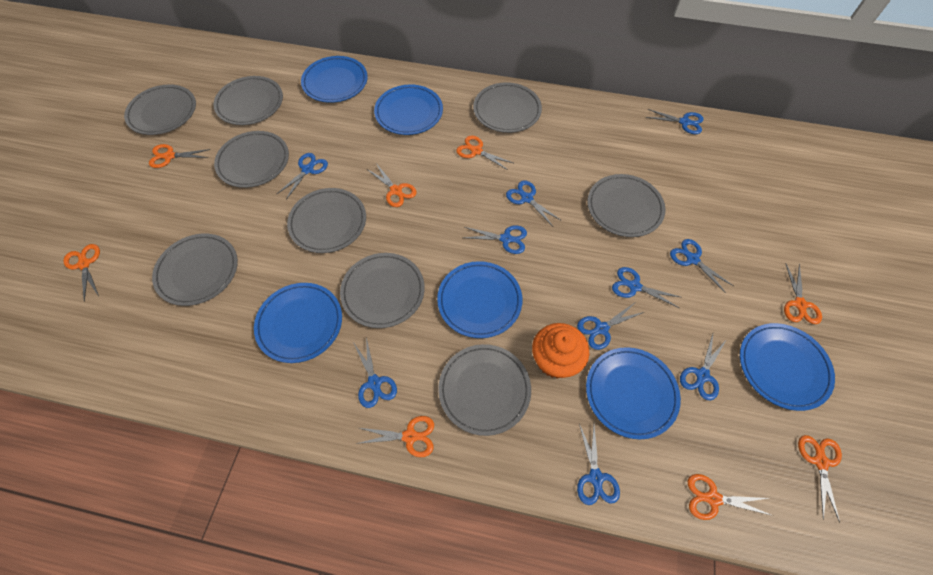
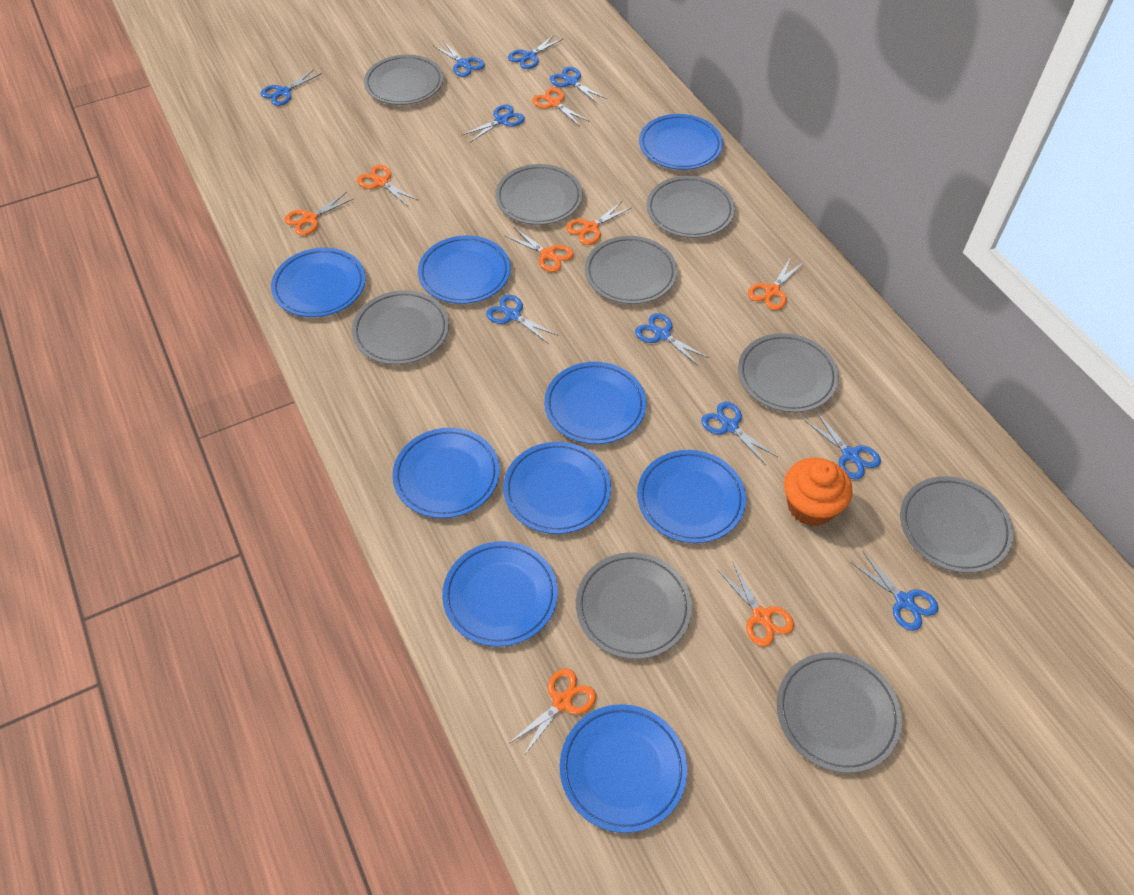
blue plate: 6 -> 9

